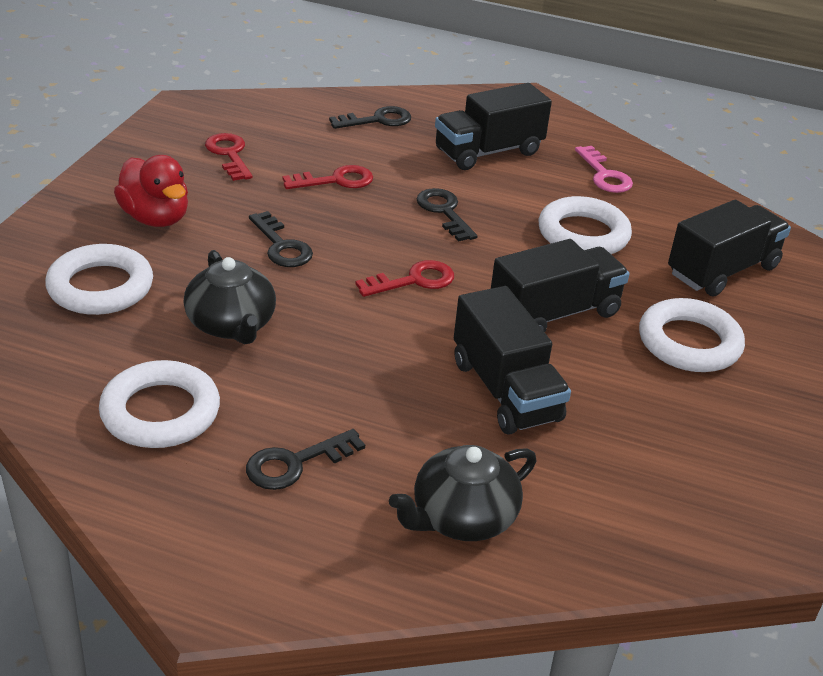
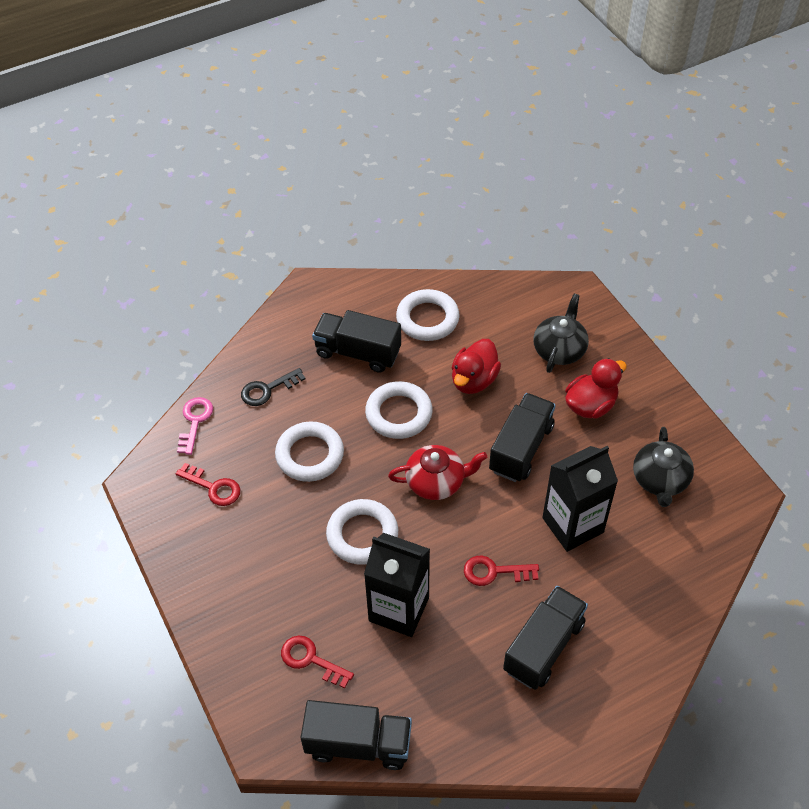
black carton: 0 -> 2
black key: 4 -> 1
red duck: 1 -> 2
red teapot: 0 -> 1

